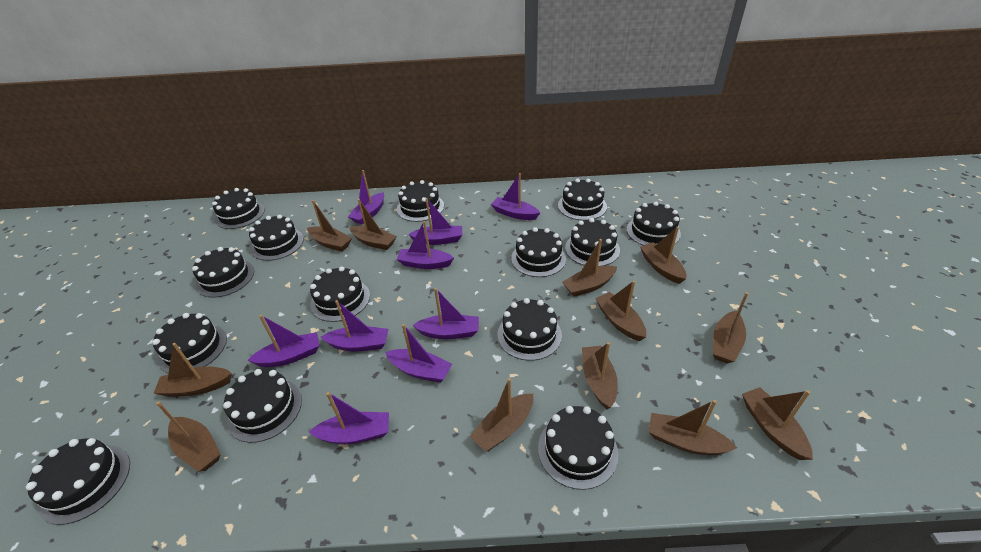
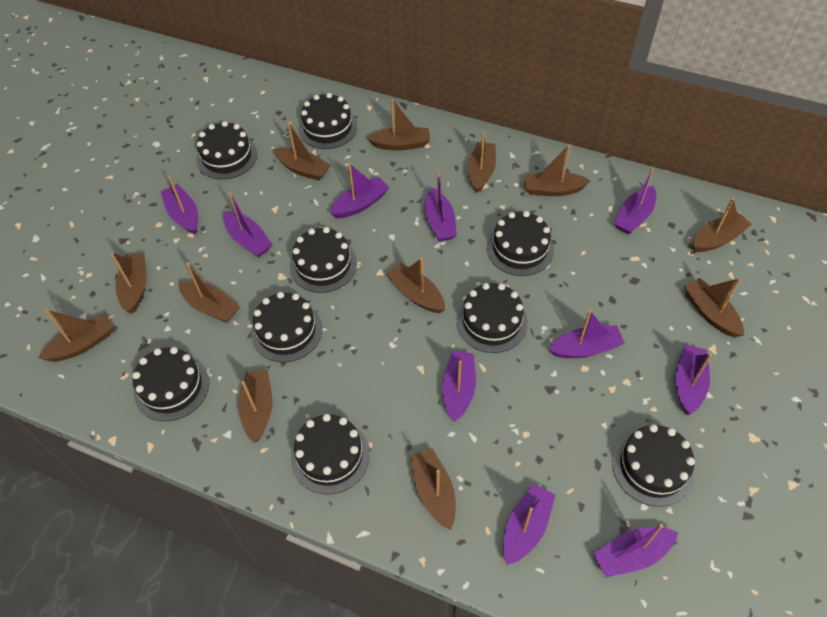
black cake: 14 -> 9
purple boat: 9 -> 10

